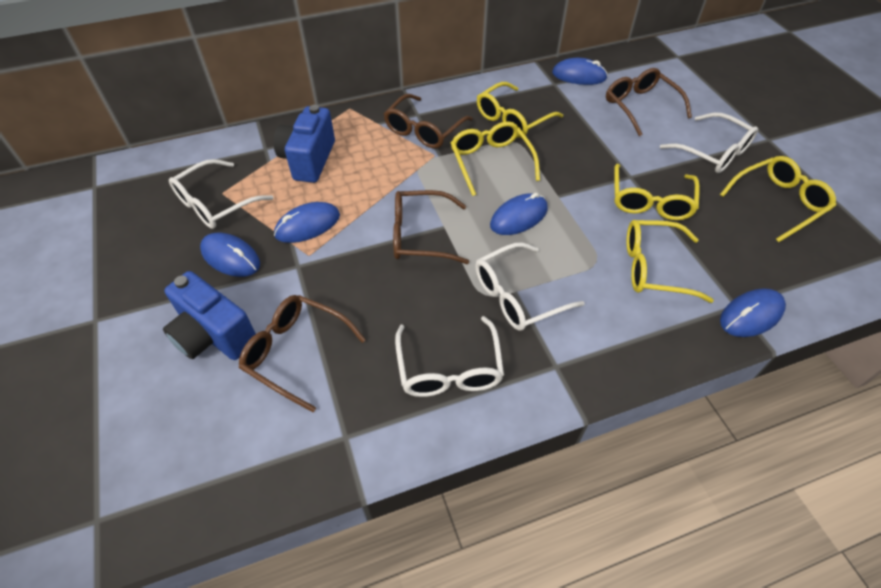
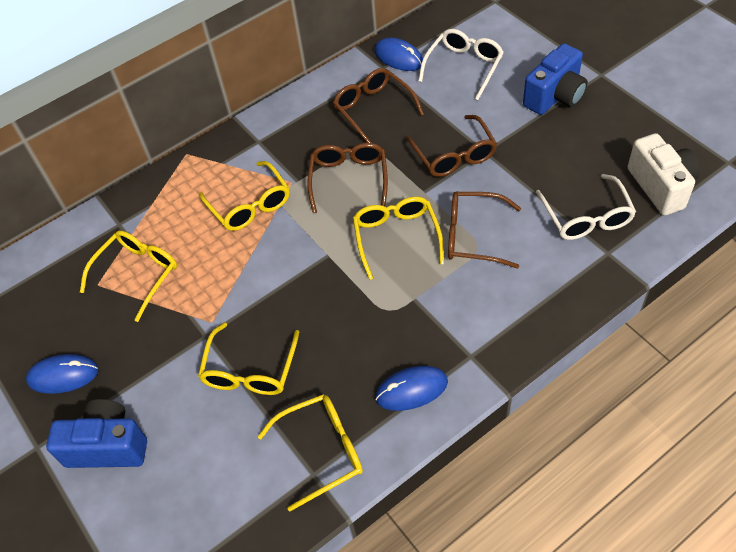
blue mouse: 5 -> 3
white camera: 0 -> 1
white glasses: 4 -> 2

